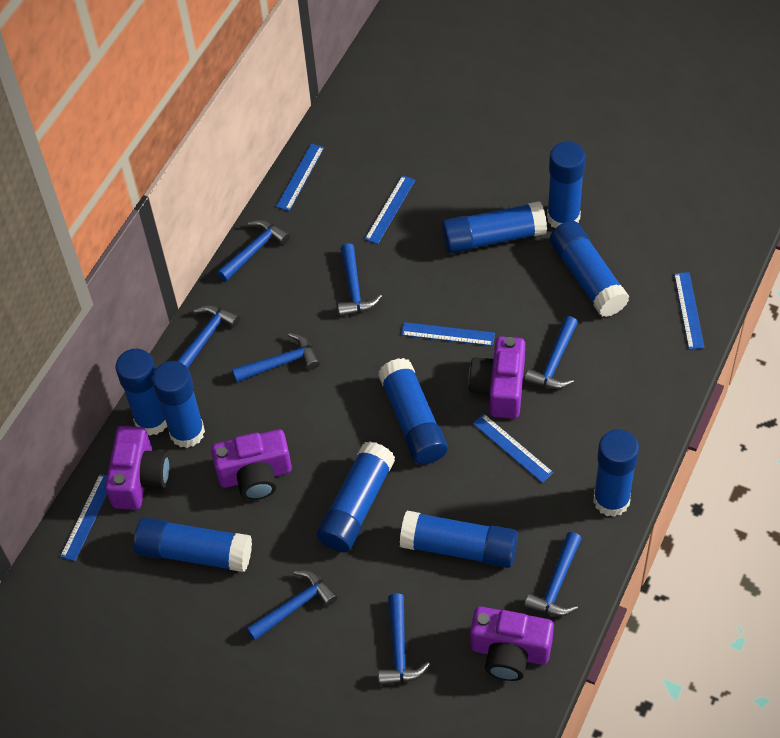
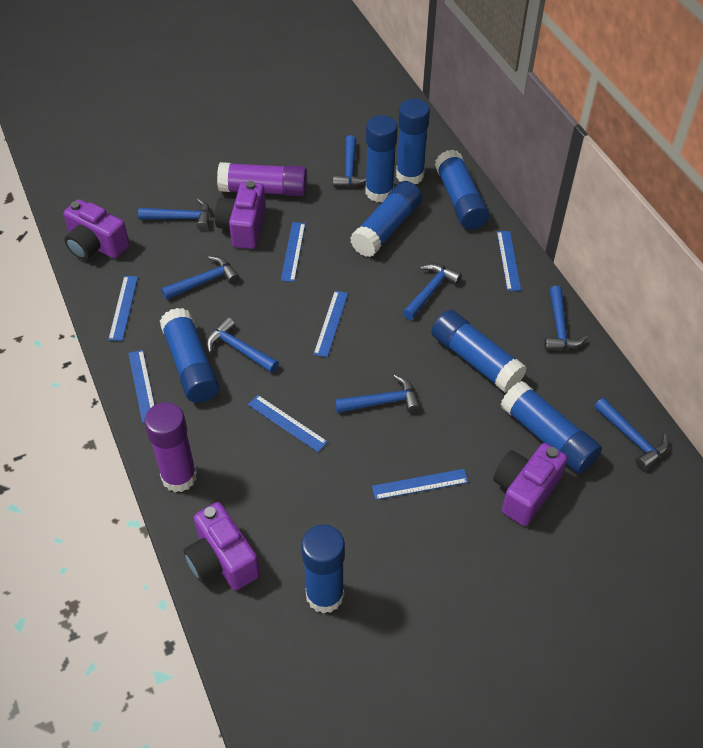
blue glue stick: 10 -> 8
blue ruler: 6 -> 7
purple glue stick: 0 -> 2

